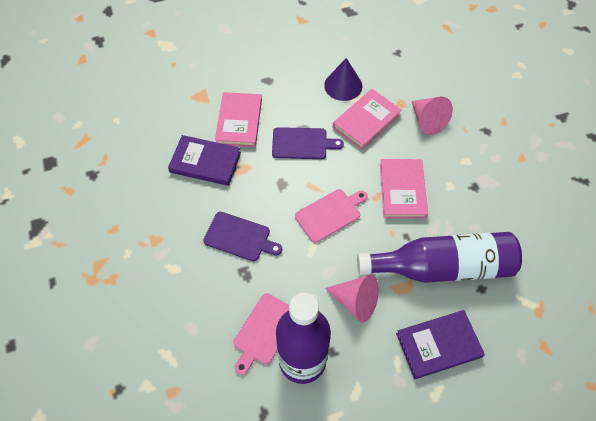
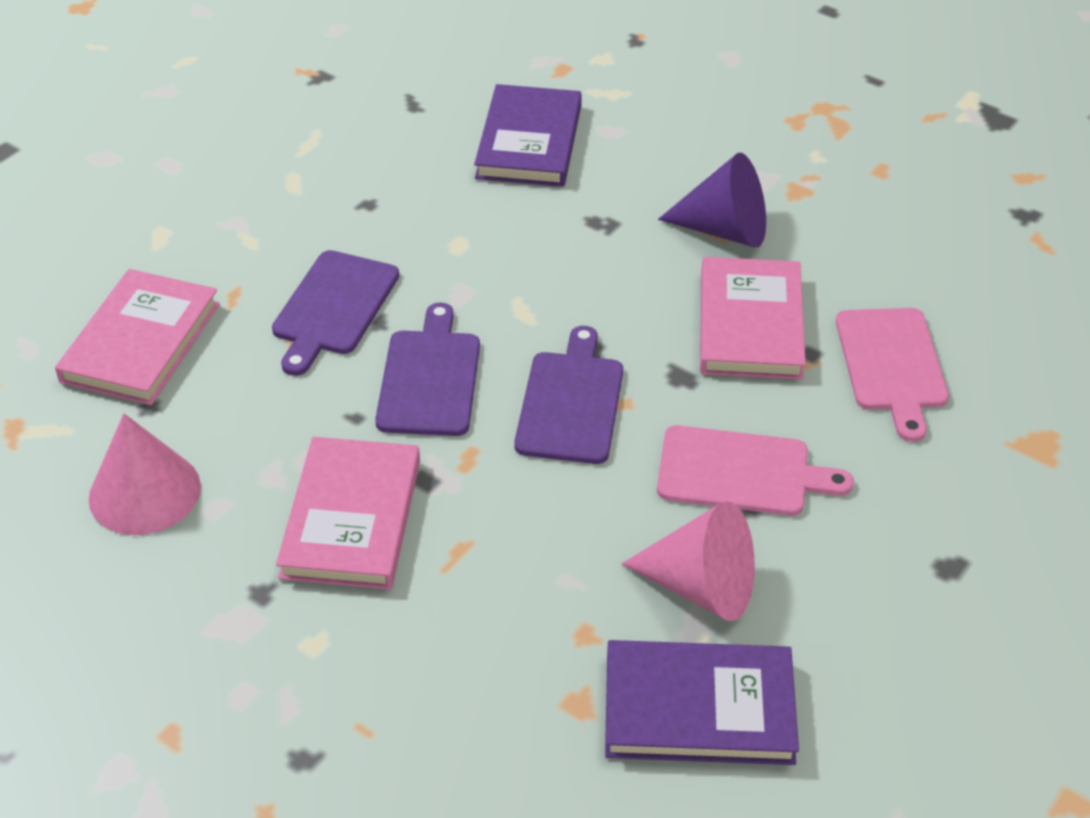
purple bottle: 2 -> 0
purple cutting board: 2 -> 3

